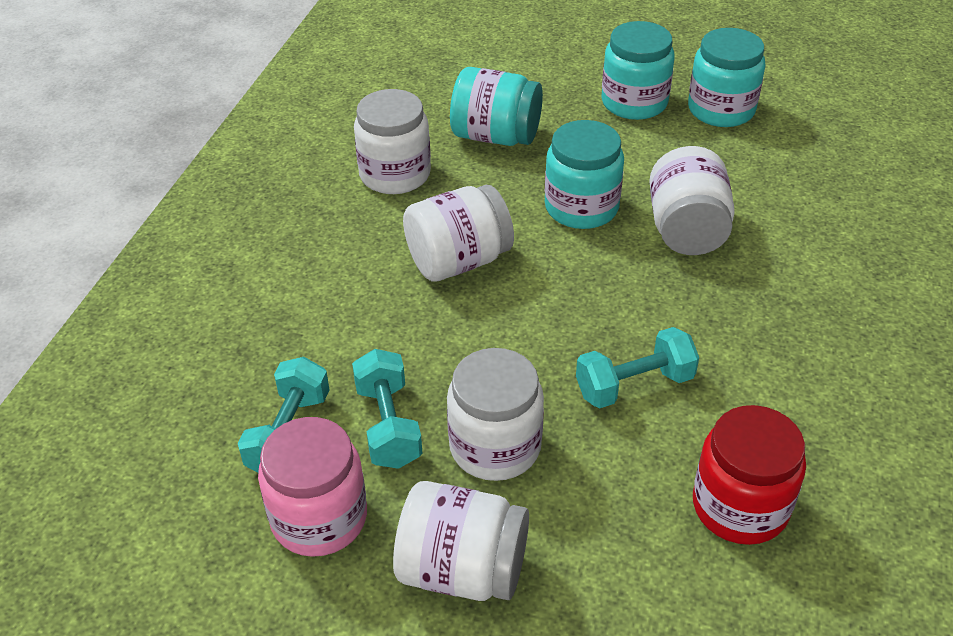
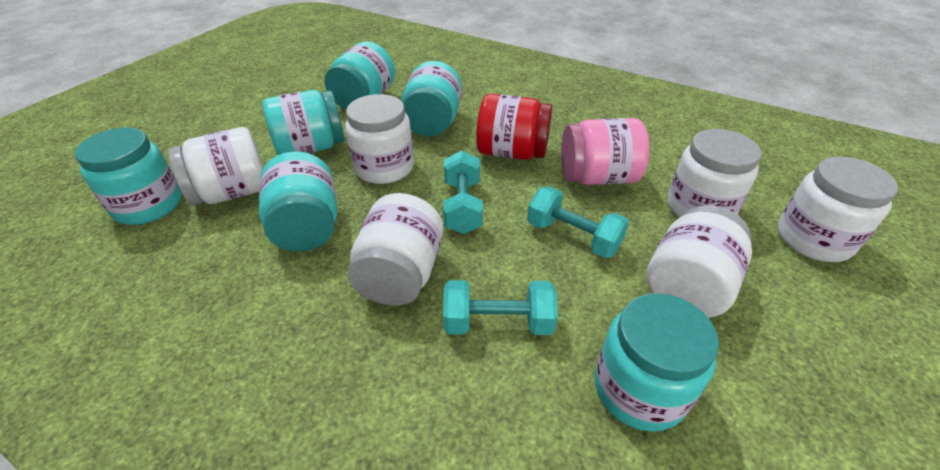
turquoise jar: 4 -> 6
white jar: 5 -> 6

